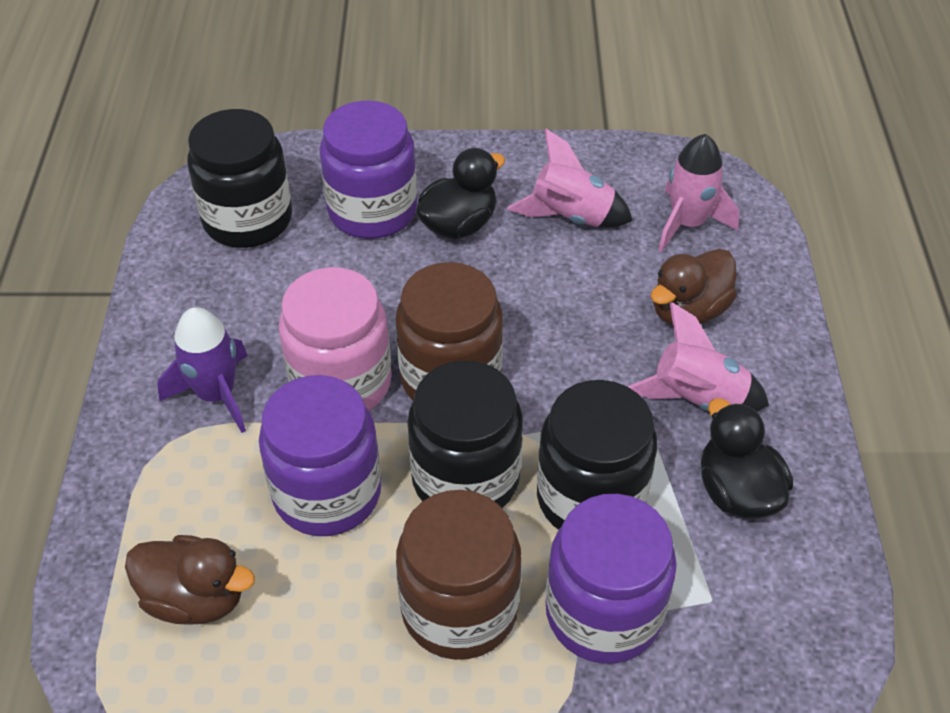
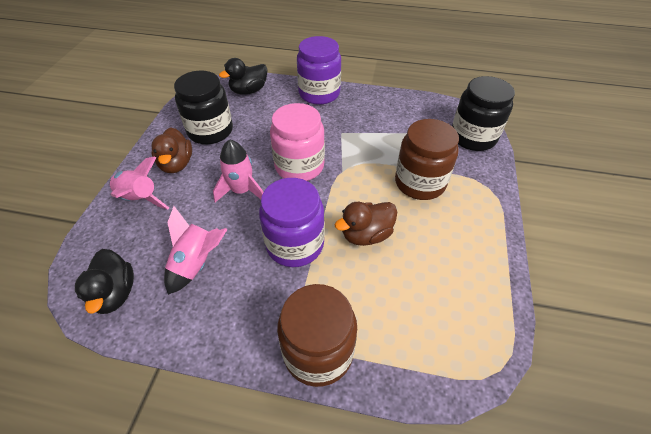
black jar: 3 -> 2
purple jar: 3 -> 2
purple rocket: 1 -> 0

